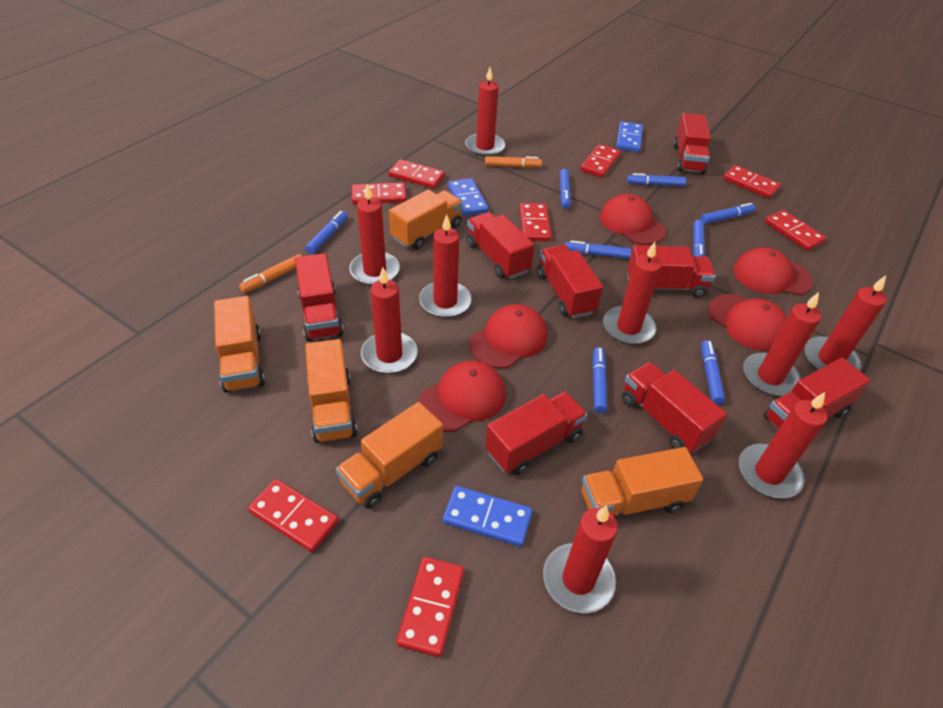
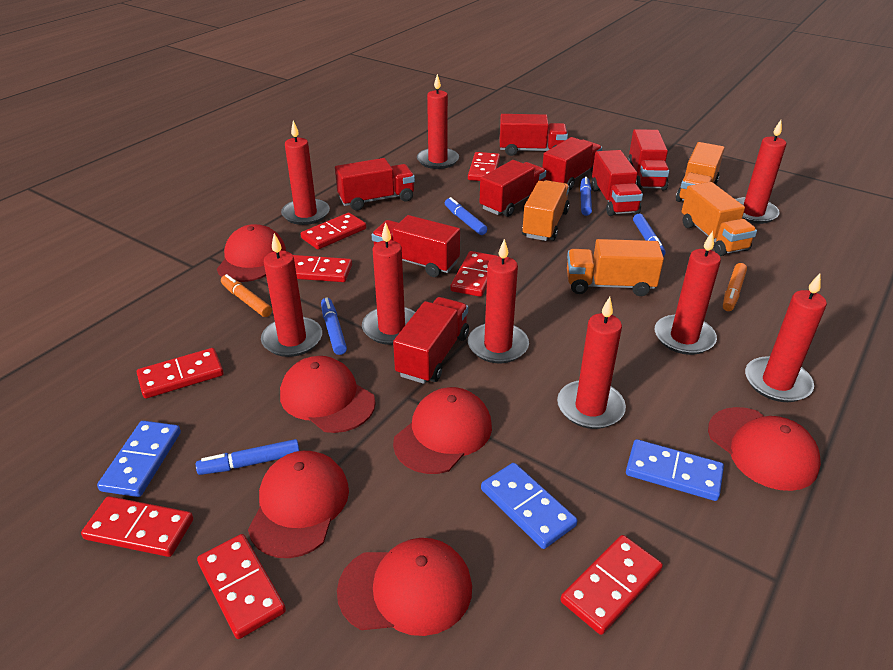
blue marker: 8 -> 5
orange truck: 5 -> 4
red cap: 5 -> 6

